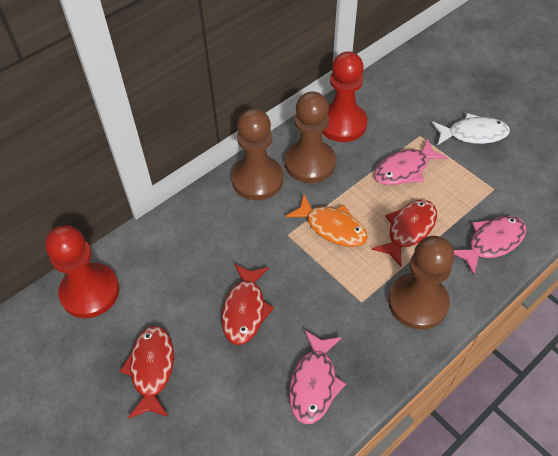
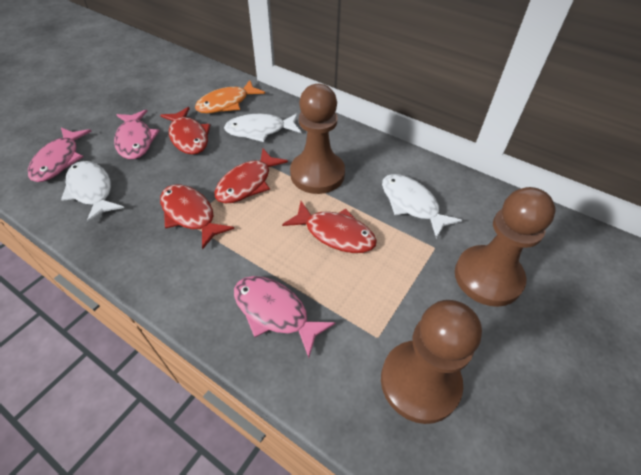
red fish: 3 -> 4
red pawn: 2 -> 0
white fish: 1 -> 3

